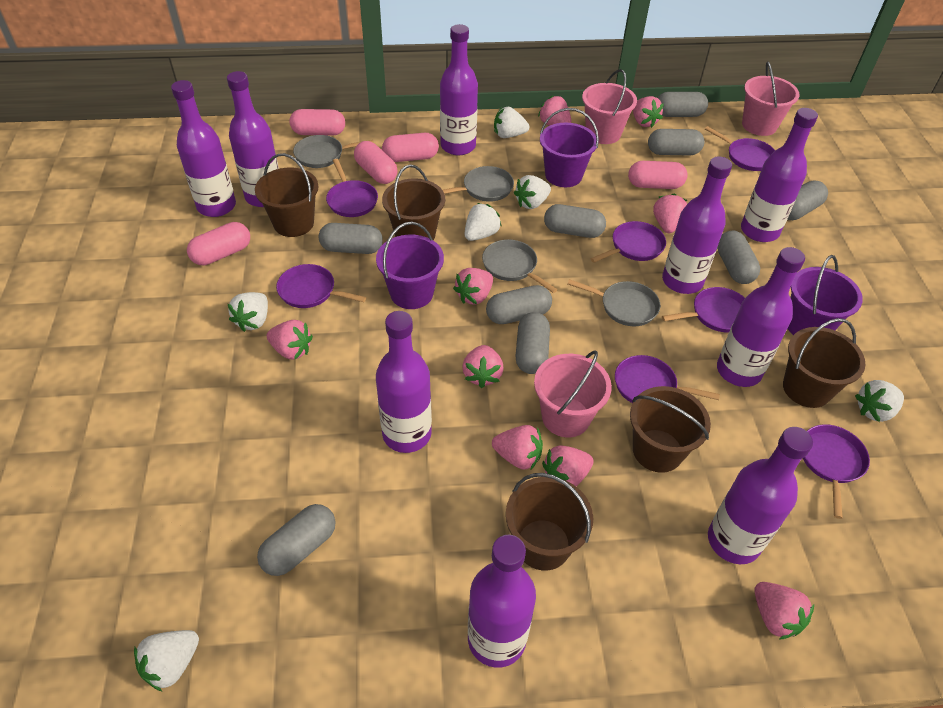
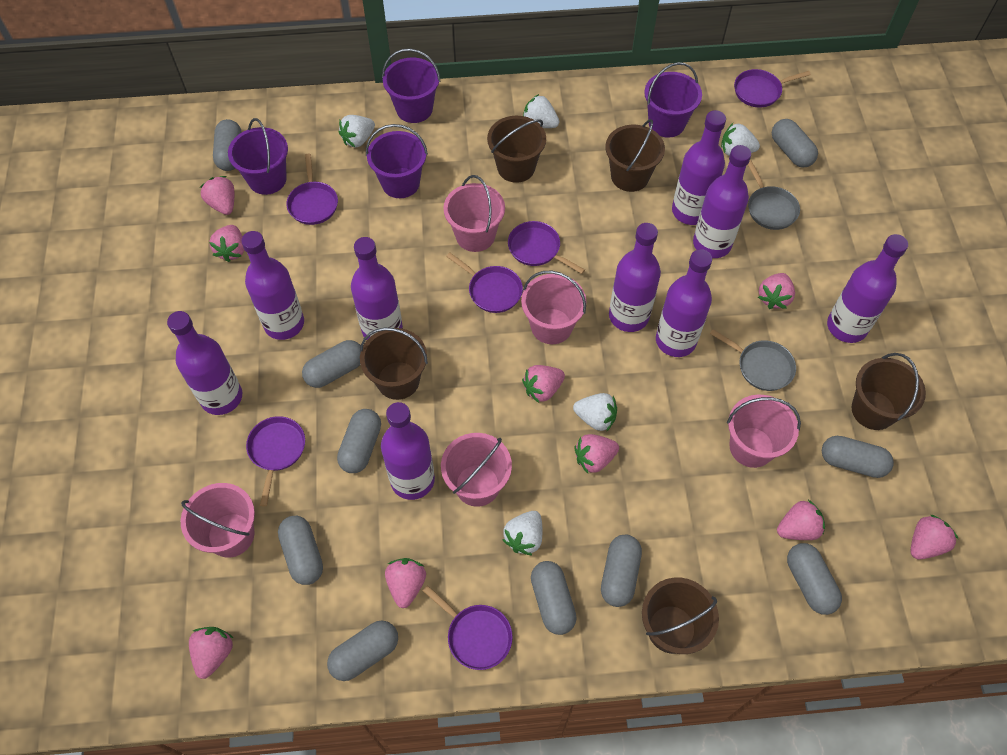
grey capsule: 9 -> 10
grey pan: 4 -> 2
pink bucket: 3 -> 5
pink capsule: 5 -> 0
purple bucket: 3 -> 4
purple pan: 7 -> 6
white strawberry: 6 -> 5

